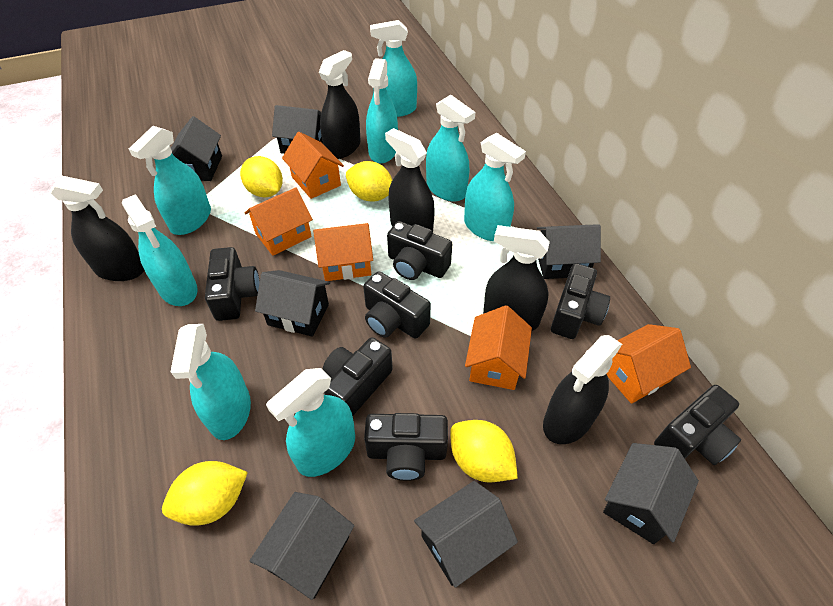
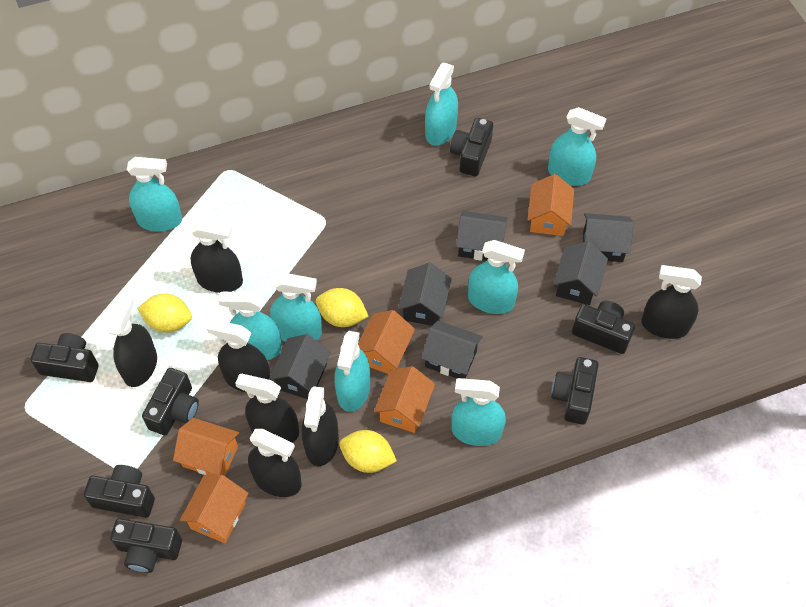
black house: 7 -> 6
black spray bottle: 5 -> 7
yellow lemon: 4 -> 3

